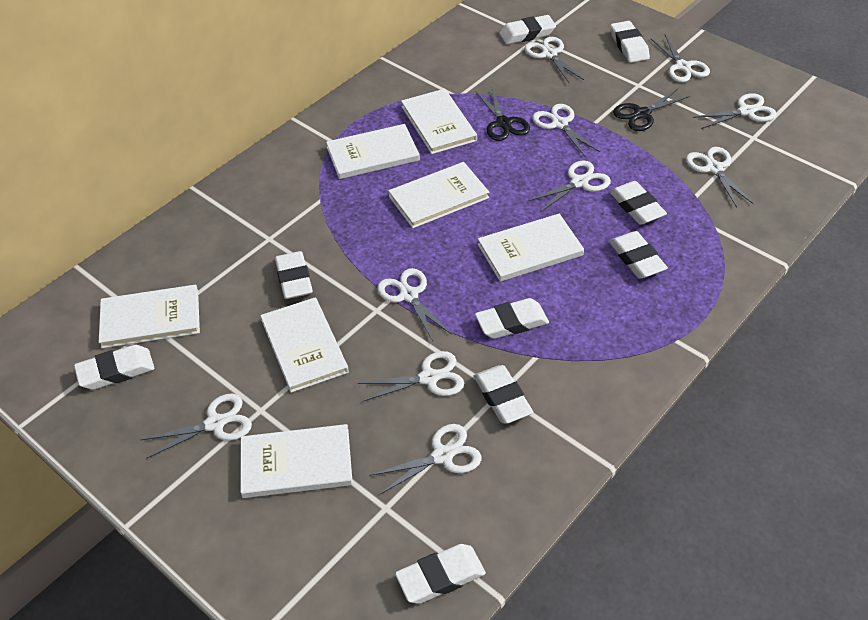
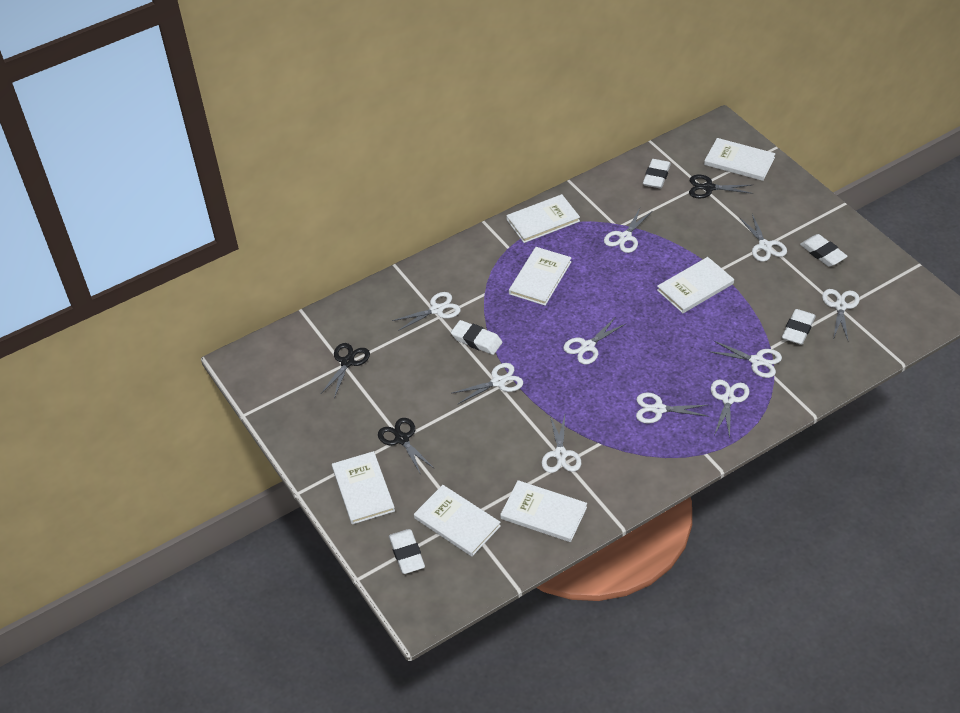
black scissors: 2 -> 3
white eraser: 9 -> 5

